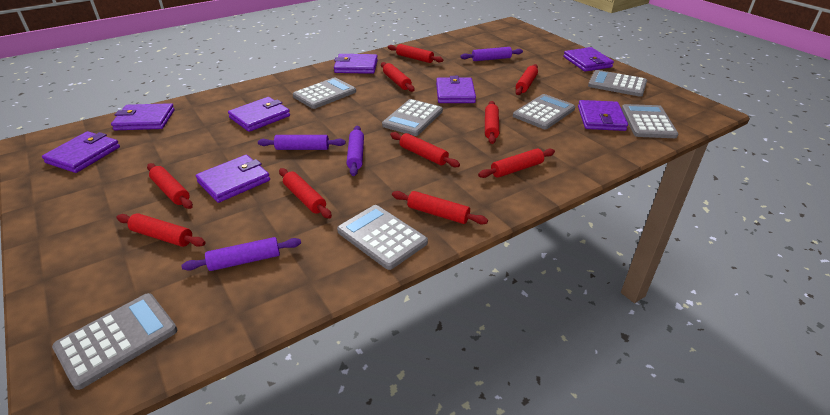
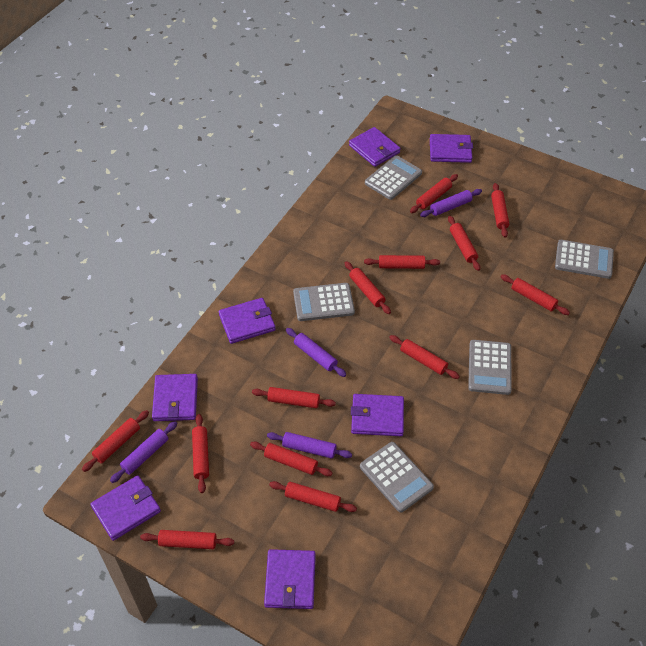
grey calculator: 7 -> 5
purple wallet: 8 -> 7
red rolling pin: 10 -> 13

